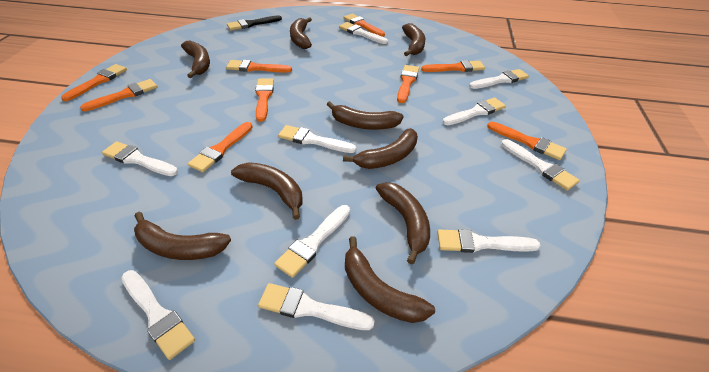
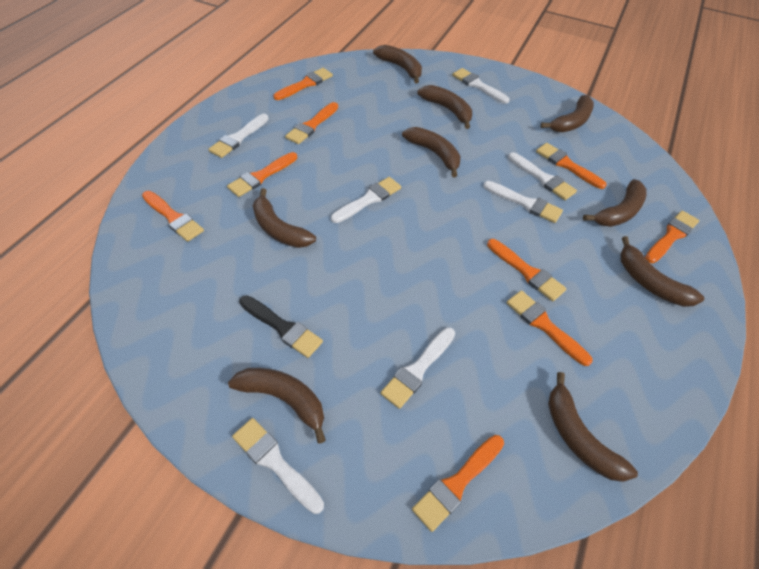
white brush: 10 -> 7

